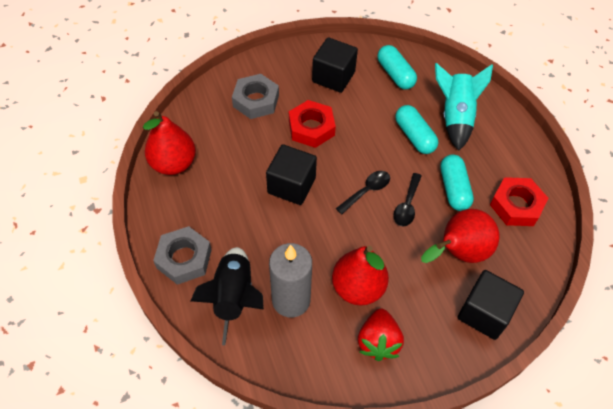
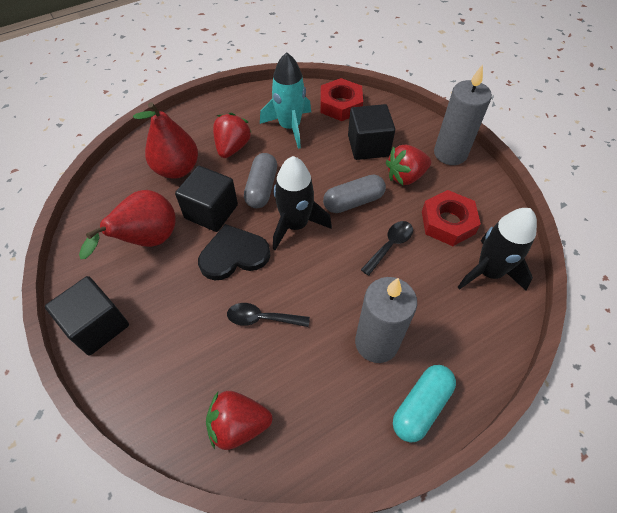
black heart: 0 -> 1
black rocket: 1 -> 2
grey candle: 1 -> 2
grey capsule: 0 -> 2
grey nut: 2 -> 0
red pear: 3 -> 2
red strawberry: 1 -> 3
turquoise capsule: 3 -> 1

